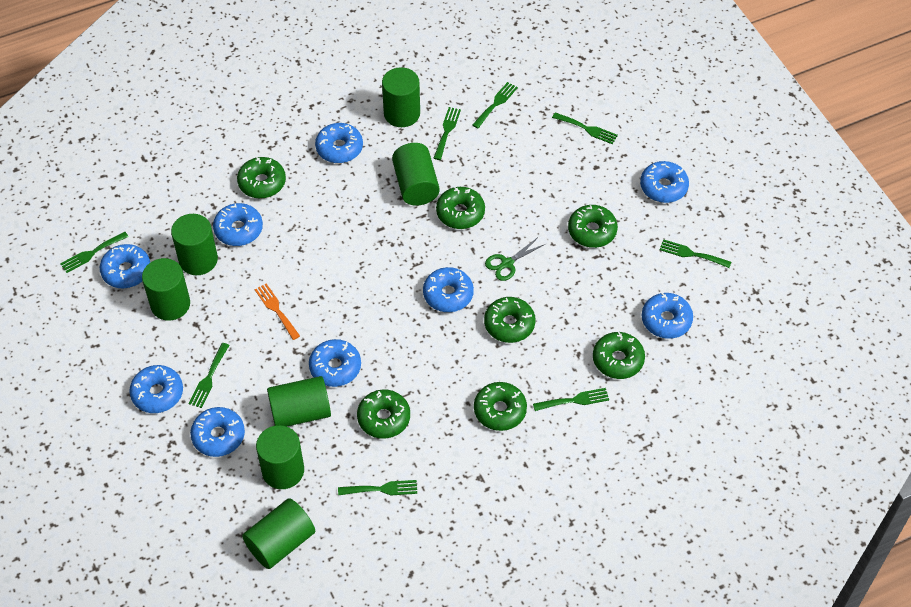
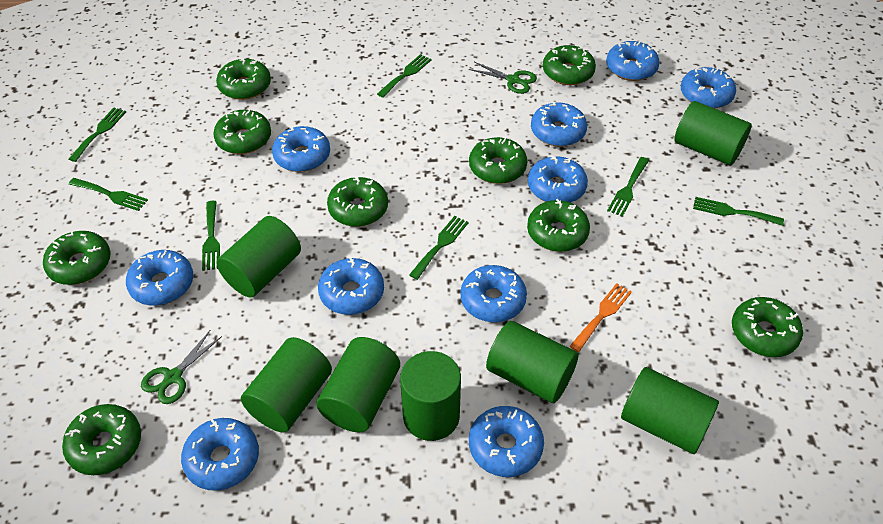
blue donut: 9 -> 10
green donut: 7 -> 9
green fork: 8 -> 7
green scissors: 1 -> 2

